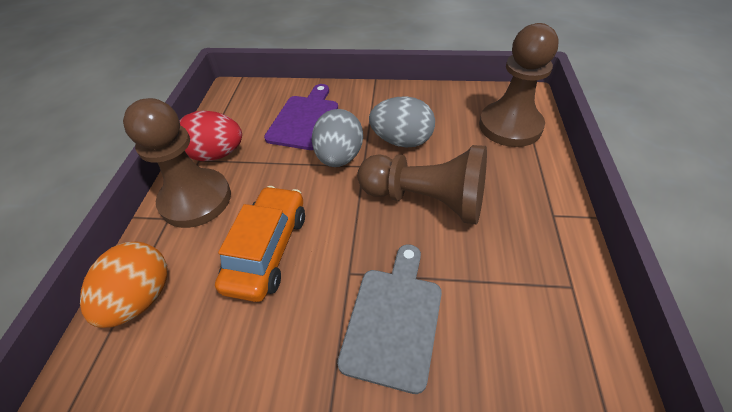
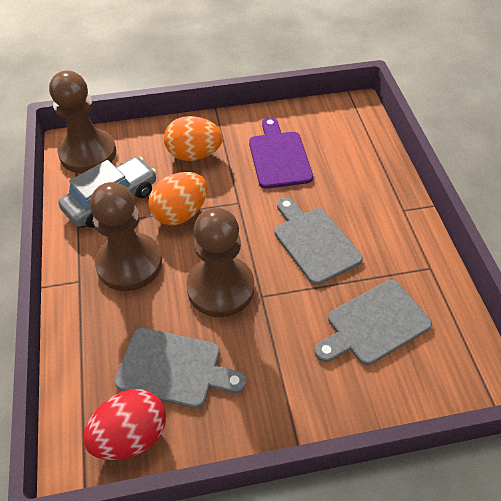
grey car: 0 -> 1
grey cutting board: 1 -> 3
grey egg: 2 -> 0
orange car: 1 -> 0
orange egg: 1 -> 2

